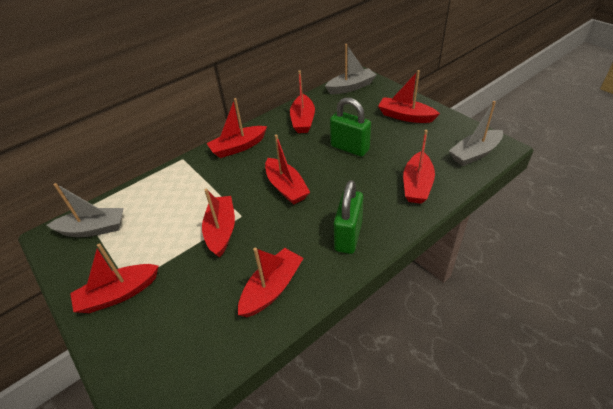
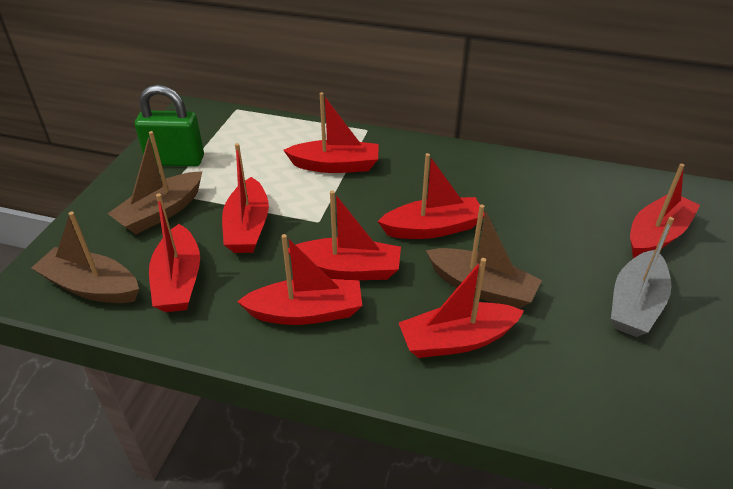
brown boat: 0 -> 3
green padlock: 2 -> 1
grey boat: 3 -> 1

